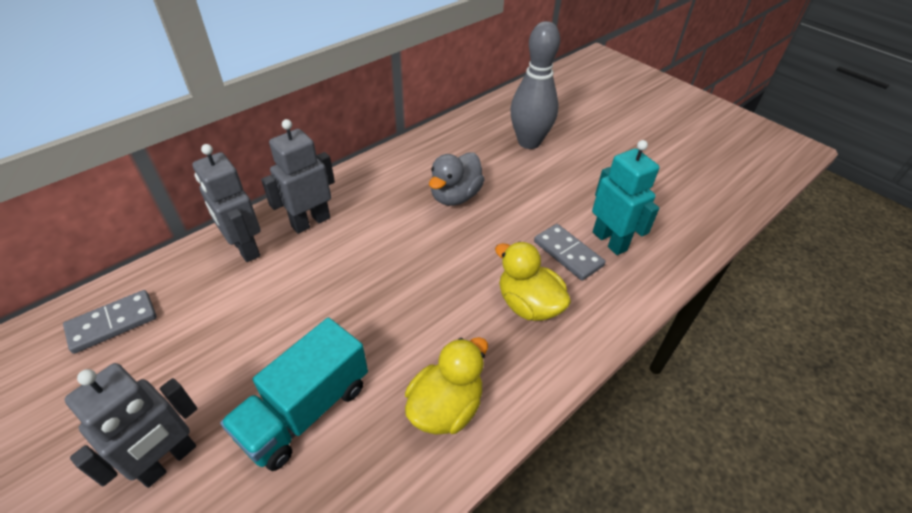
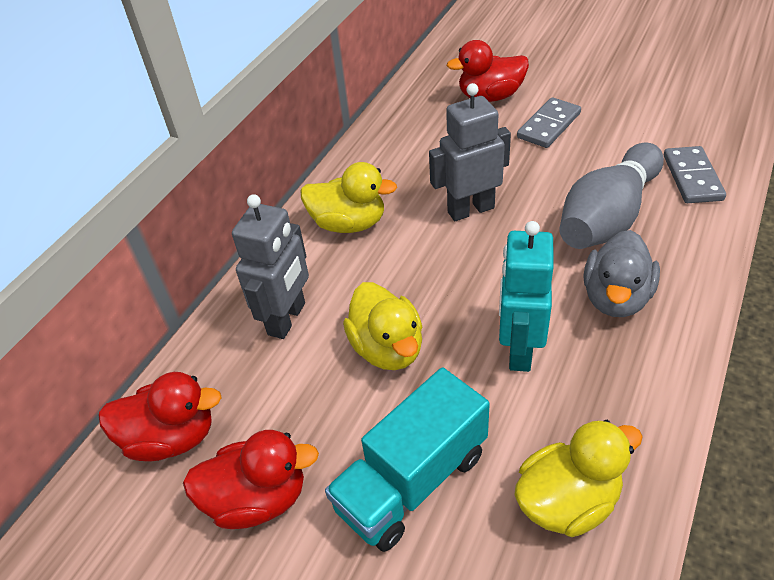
grey robot: 3 -> 2
red duck: 0 -> 3
yellow duck: 2 -> 3

